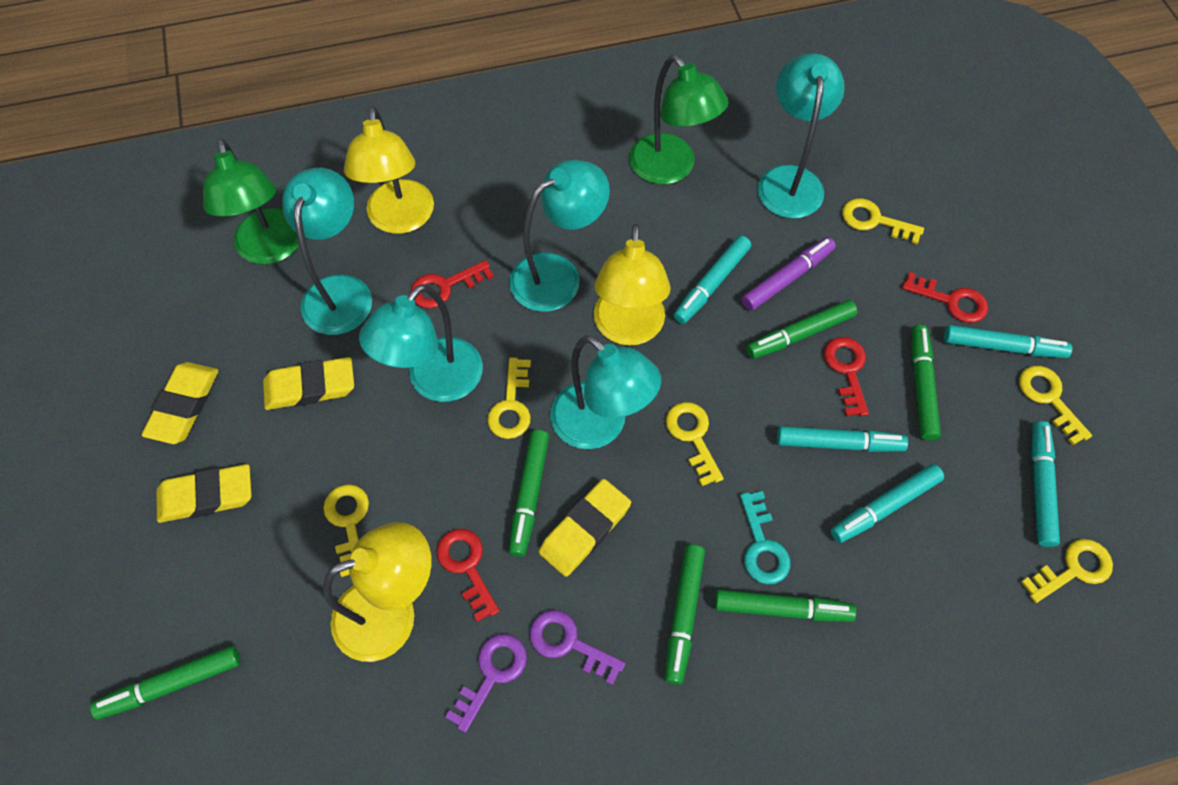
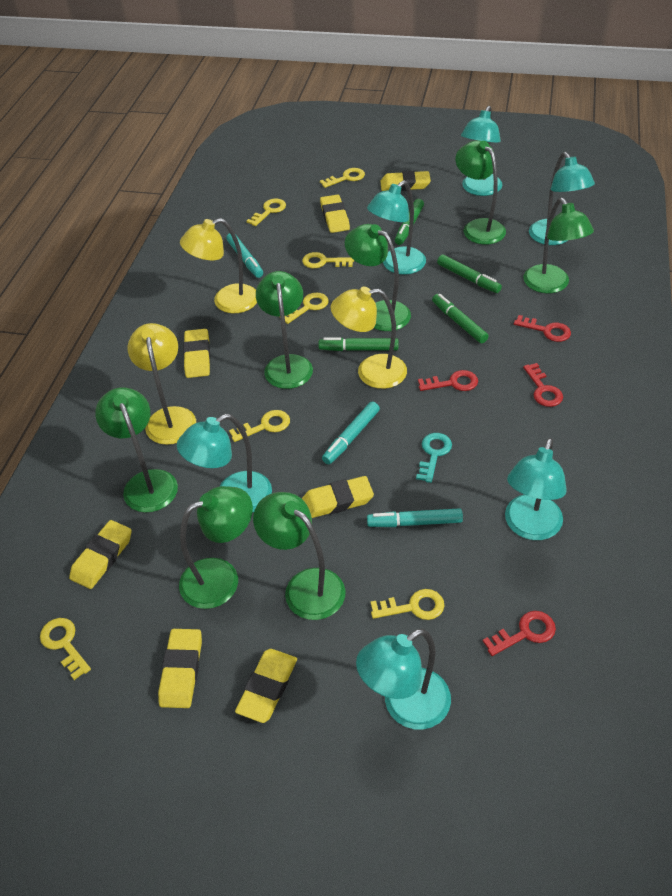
green lamp: 2 -> 7
green marker: 6 -> 4
purple key: 2 -> 0
purple marker: 1 -> 0
turquoise lamp: 5 -> 6
turquoise marker: 5 -> 3
yellow eraser: 4 -> 7
yellow key: 6 -> 7

